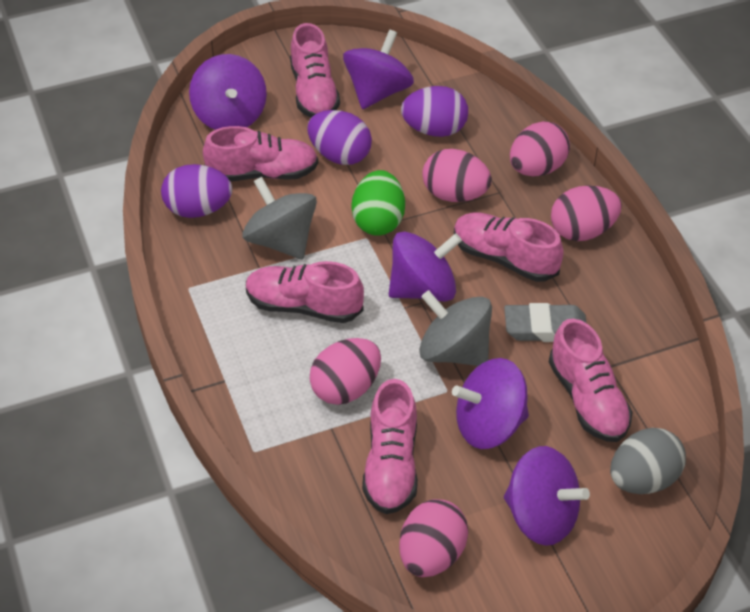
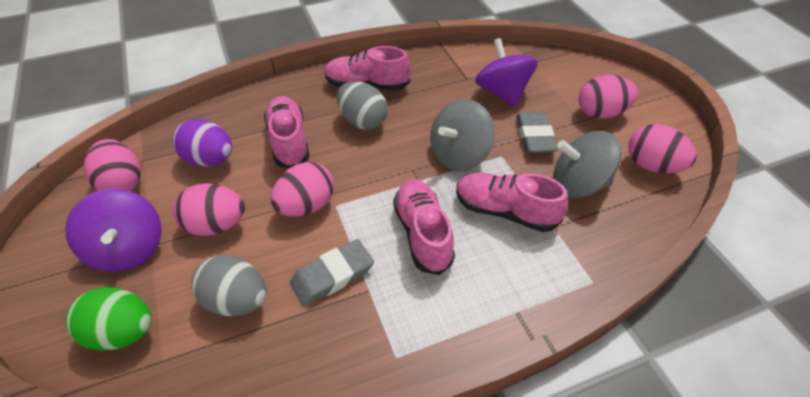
grey egg: 1 -> 2
grey eraser: 1 -> 2
pink shoe: 6 -> 4
purple egg: 3 -> 1
purple spinning top: 5 -> 2

